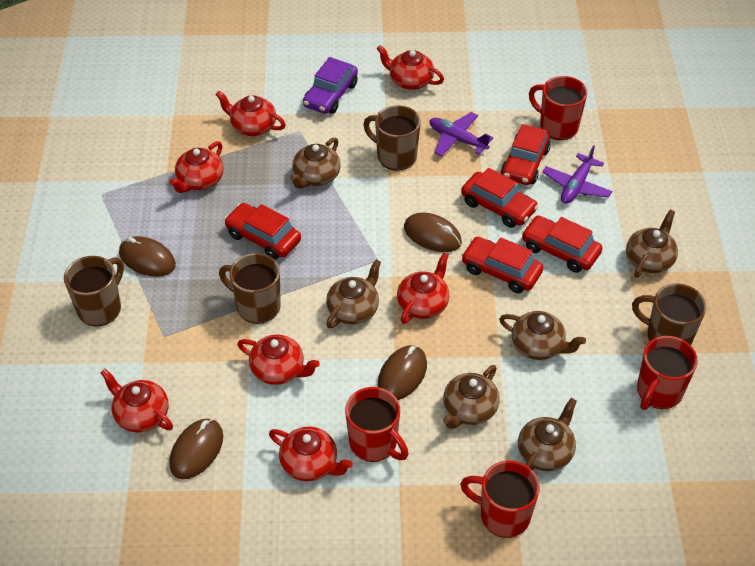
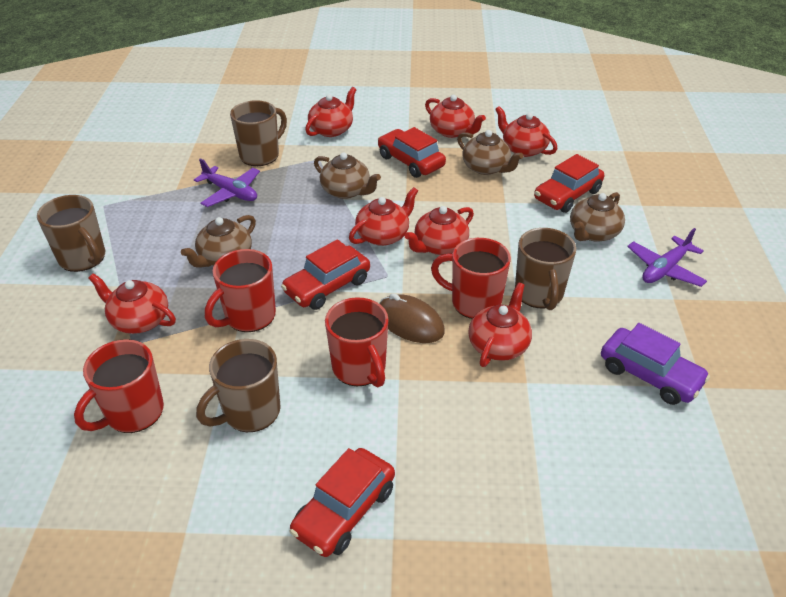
brown mouse: 4 -> 1
brown teapot: 6 -> 4
red car: 5 -> 4

